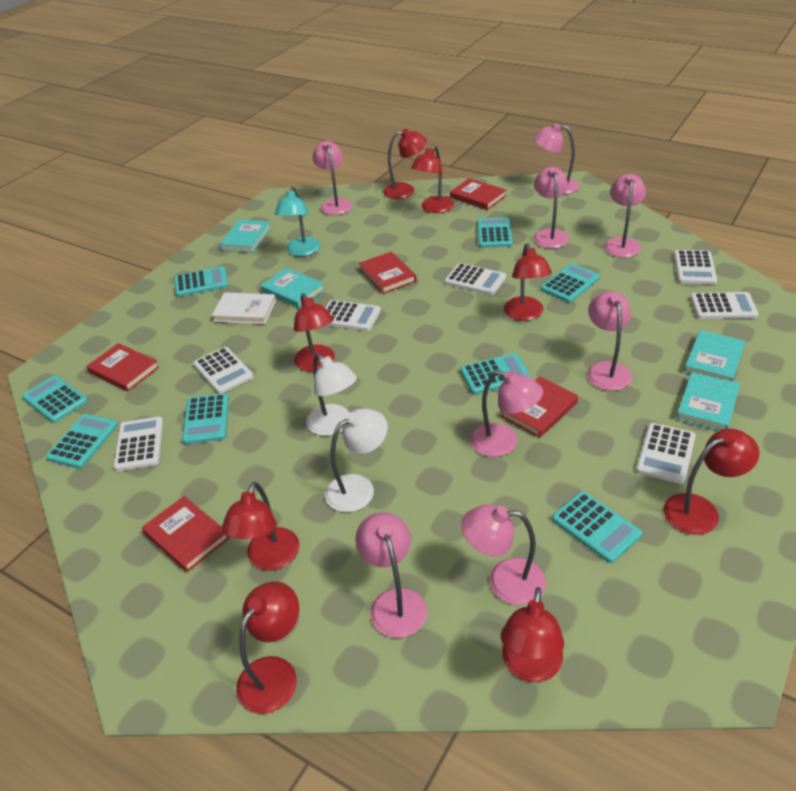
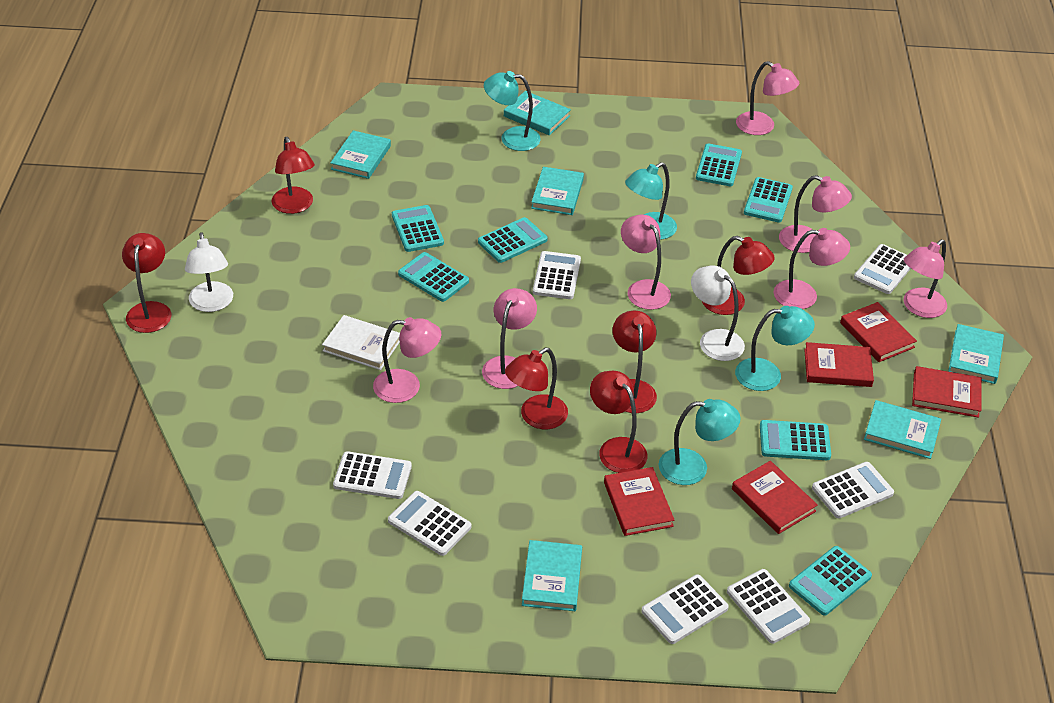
pink lamp: 8 -> 7
red lamp: 8 -> 6
turquoise book: 4 -> 6
turquoise calculator: 8 -> 7
turquoise lamp: 1 -> 4

